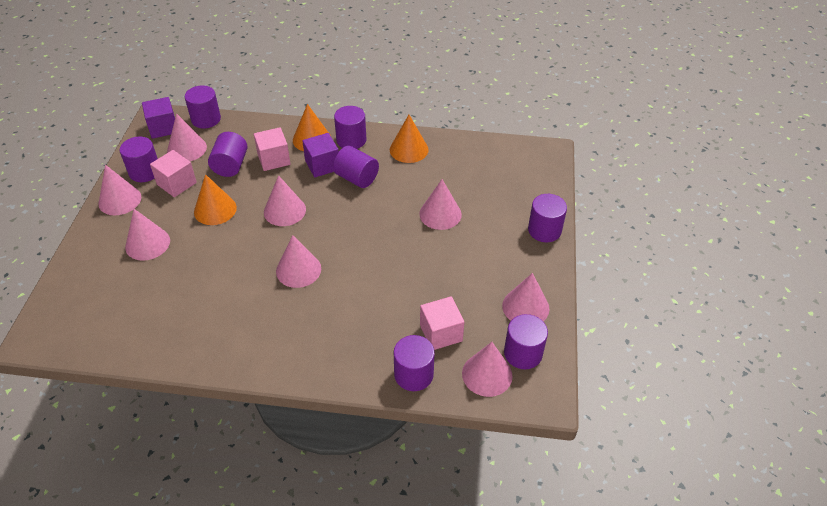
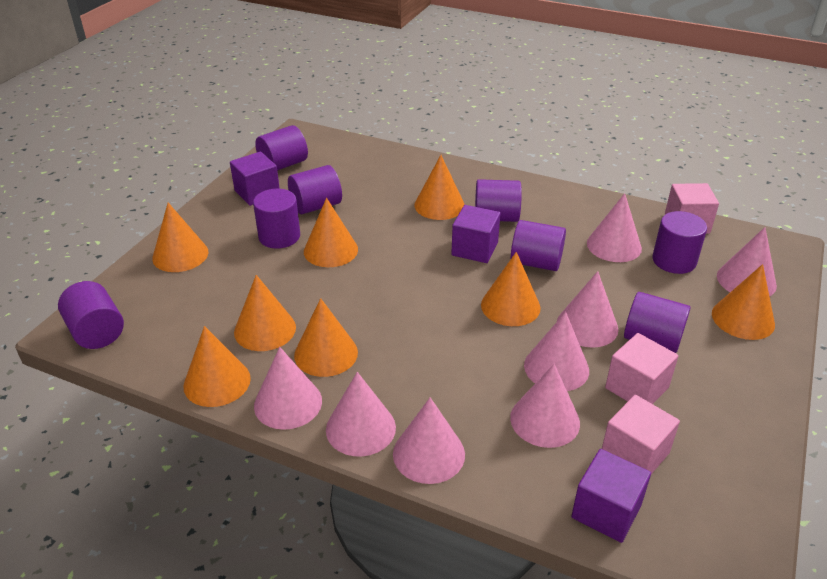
orange cone: 3 -> 8
purple cube: 2 -> 3

